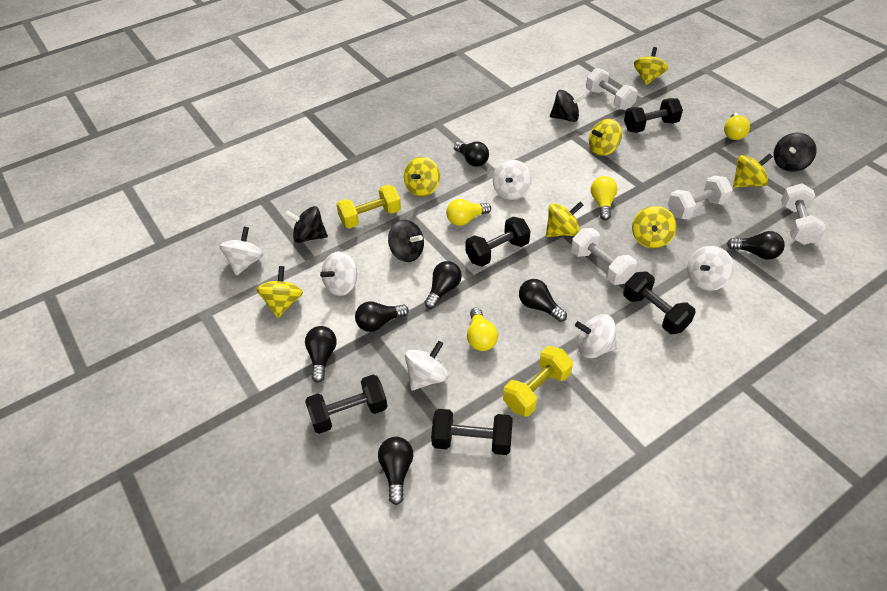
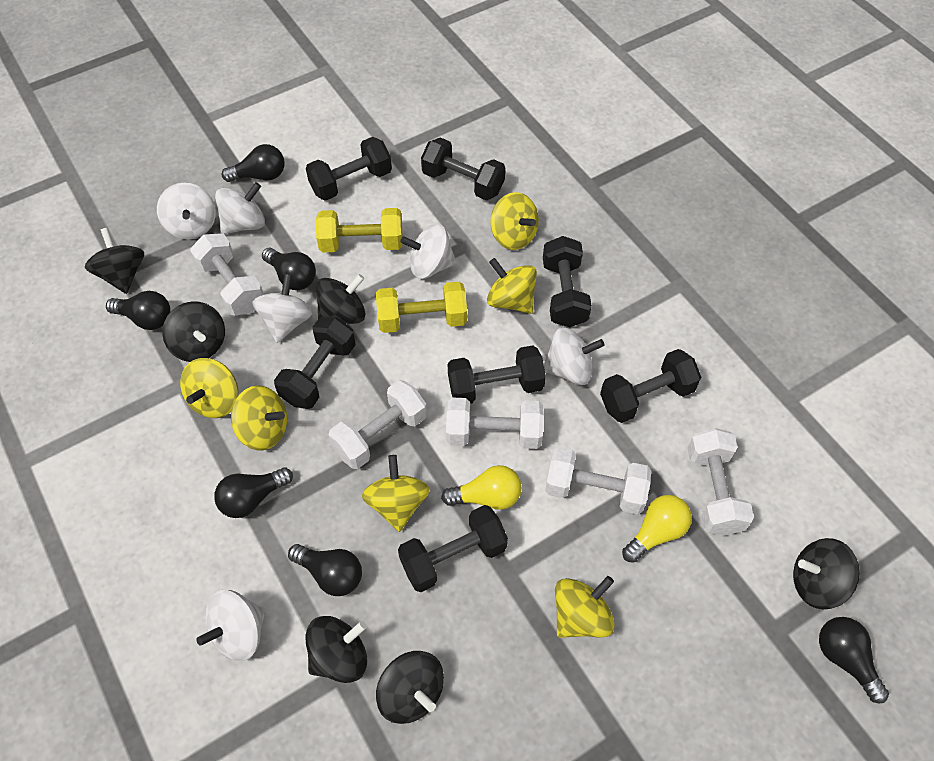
black dumbbell: 5 -> 7
black light bulb: 7 -> 6
black spinning top: 4 -> 6
white dumbbell: 4 -> 5
yellow light bulb: 4 -> 2
yellow spinning top: 7 -> 6

